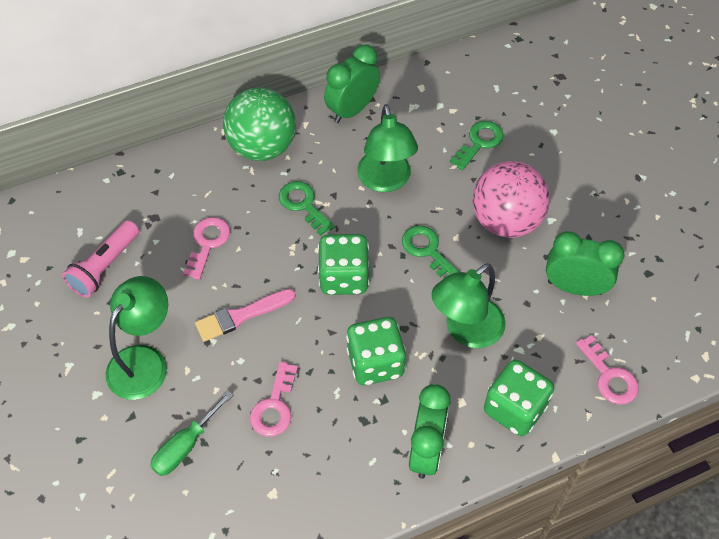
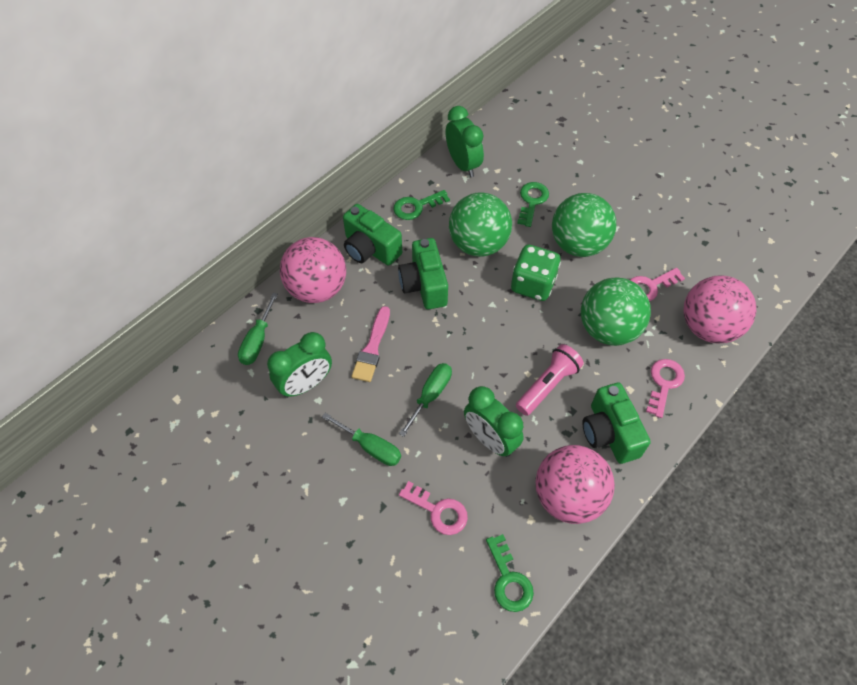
green ball: 1 -> 3
green camera: 0 -> 3
green dice: 3 -> 1
green lamp: 3 -> 0
green screwdriver: 1 -> 3
pink ball: 1 -> 3

